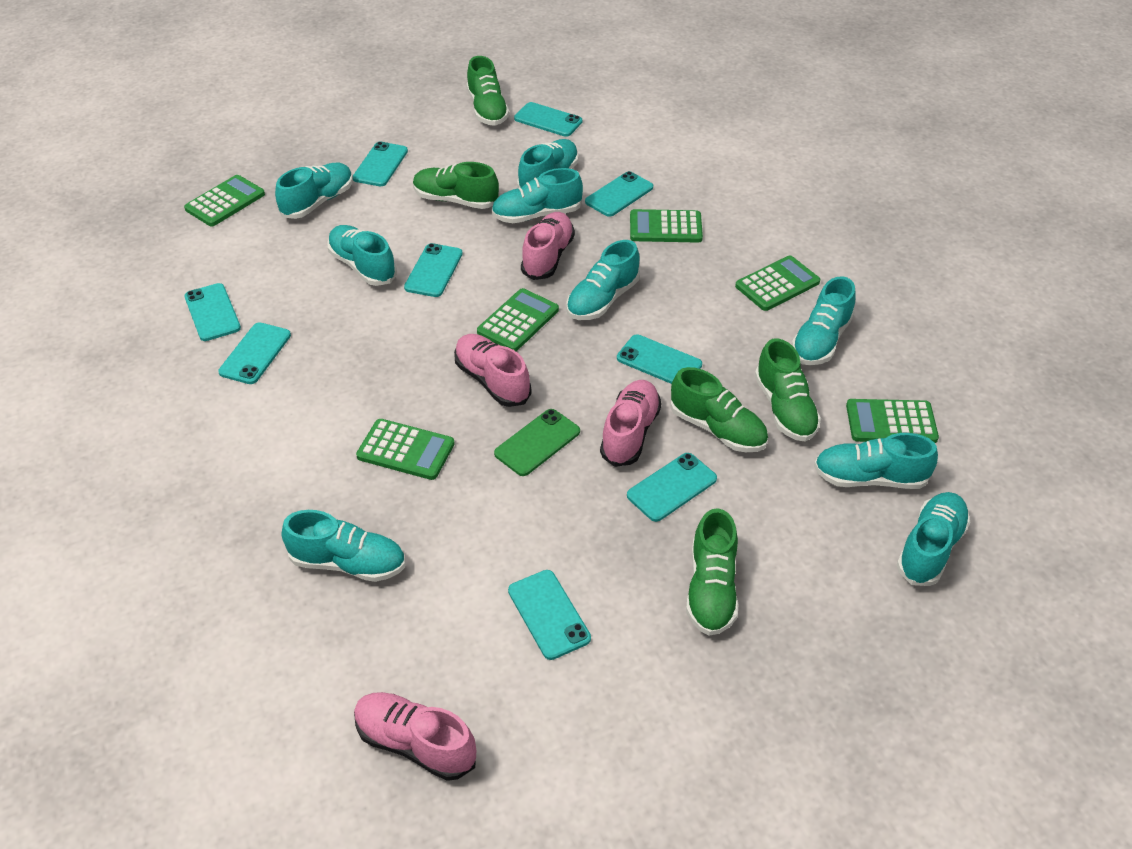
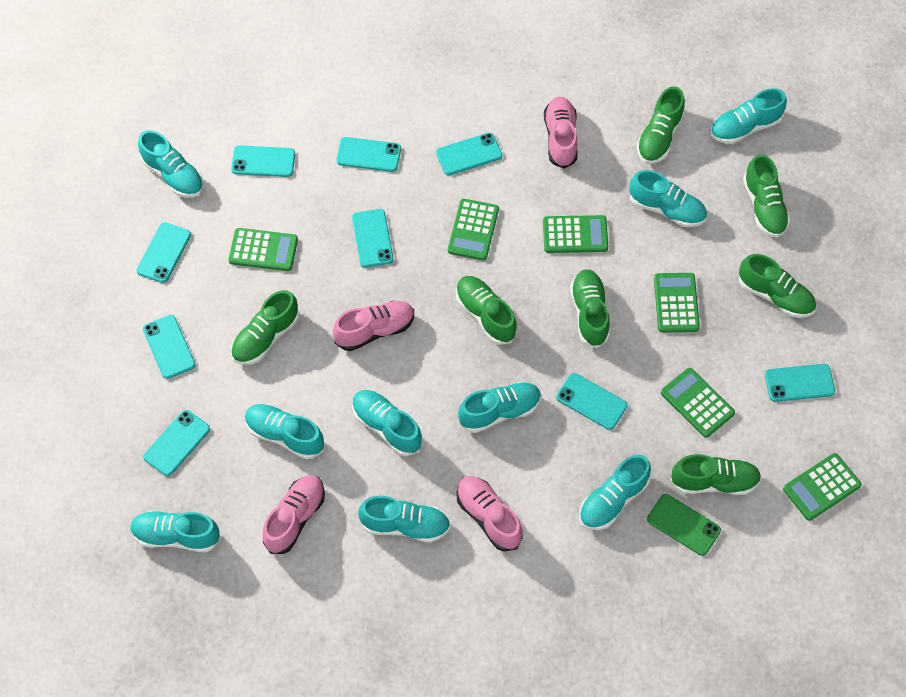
green shoe: 5 -> 7

